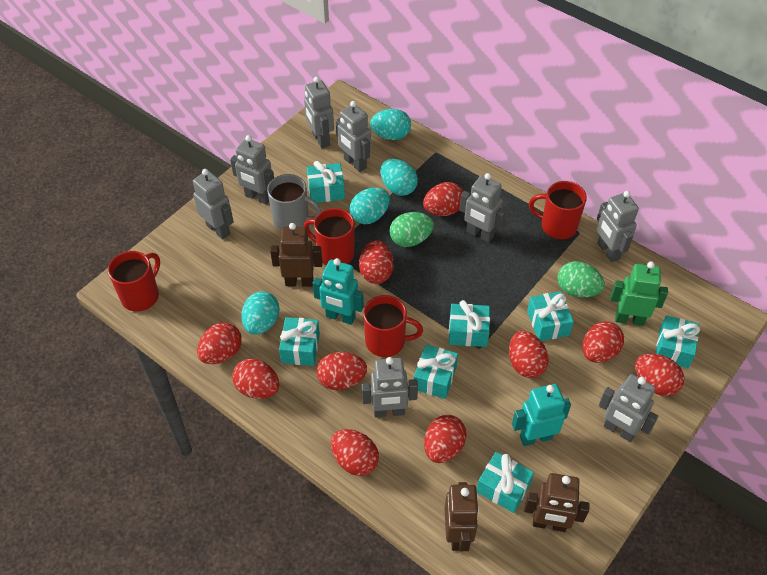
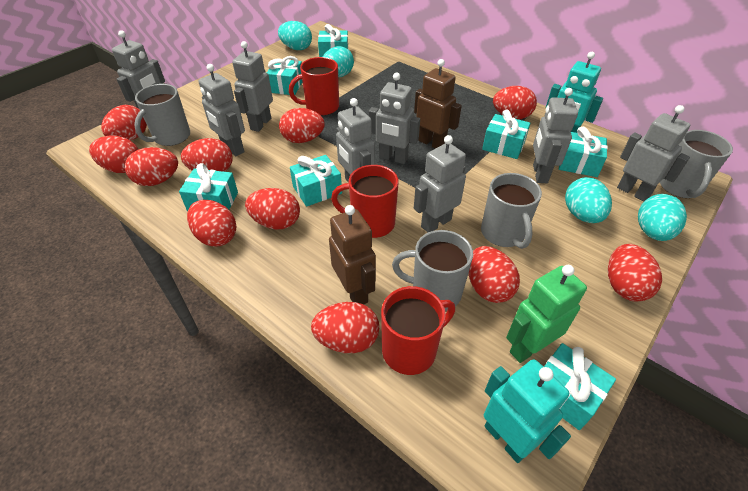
brown robot: 3 -> 2
green egg: 2 -> 0
grey mug: 1 -> 4
red egg: 10 -> 11
red mug: 4 -> 3

